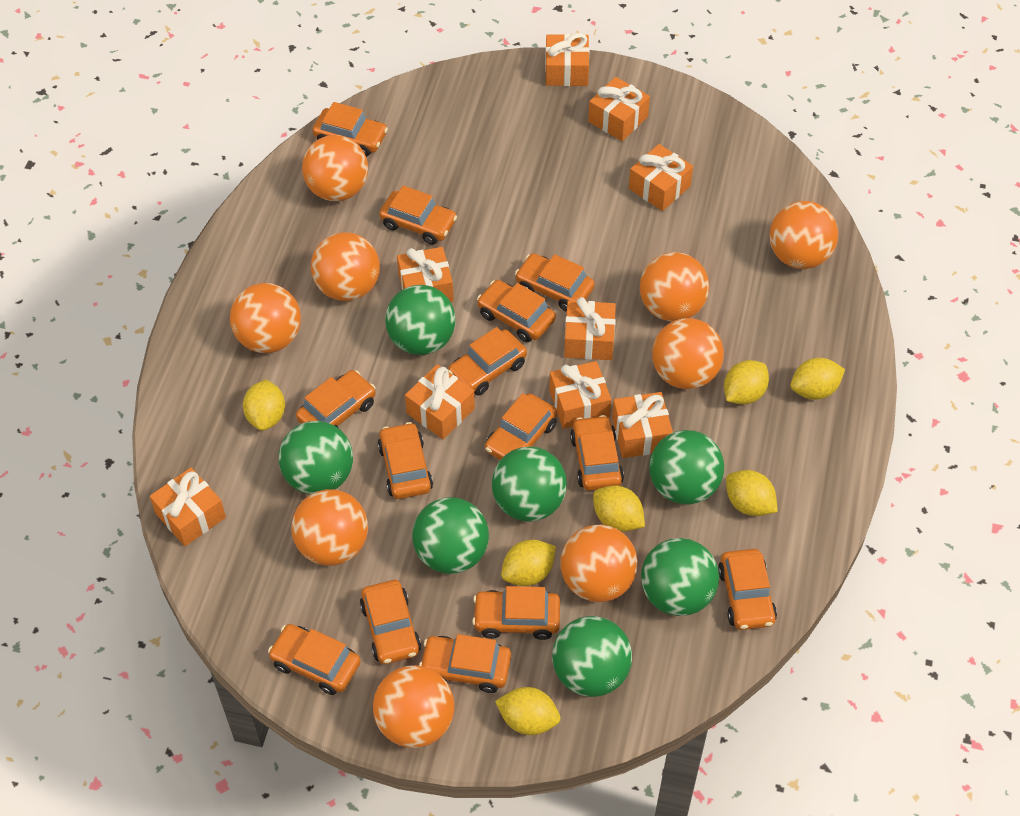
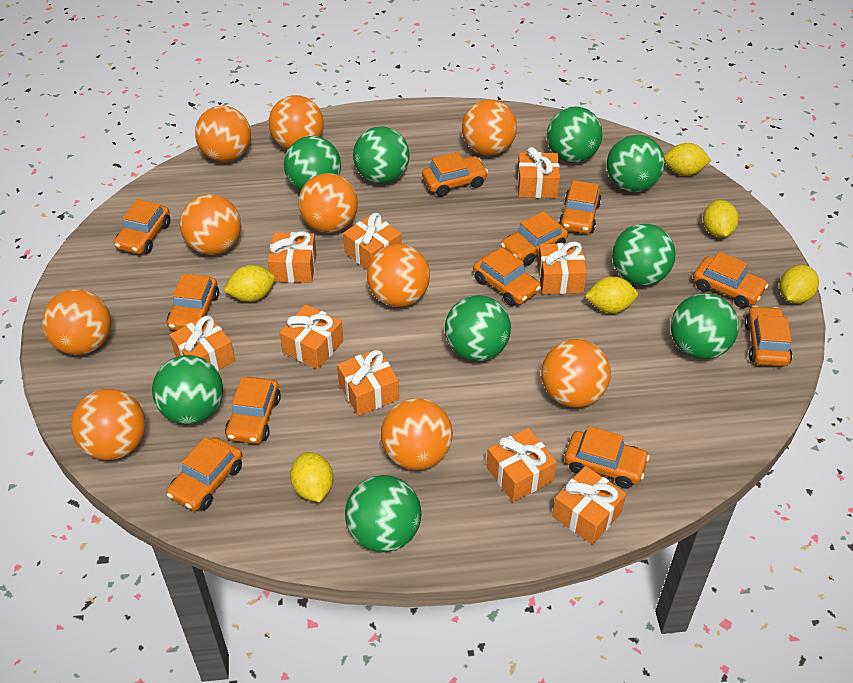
green ball: 7 -> 9
orange ball: 9 -> 10
orange car: 14 -> 11
yellow lemon: 7 -> 6

